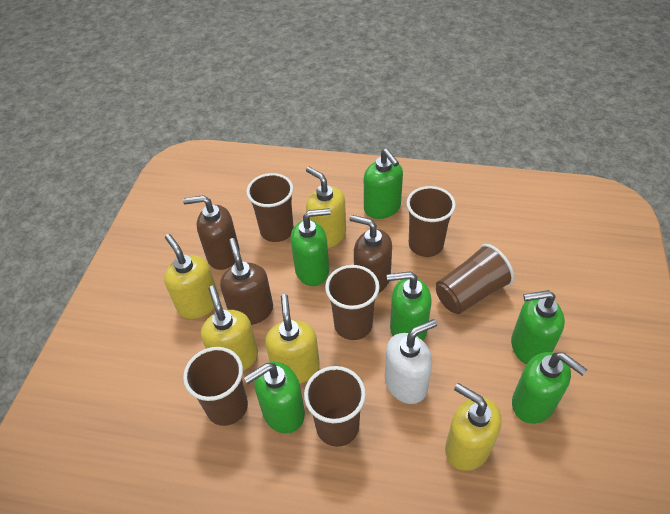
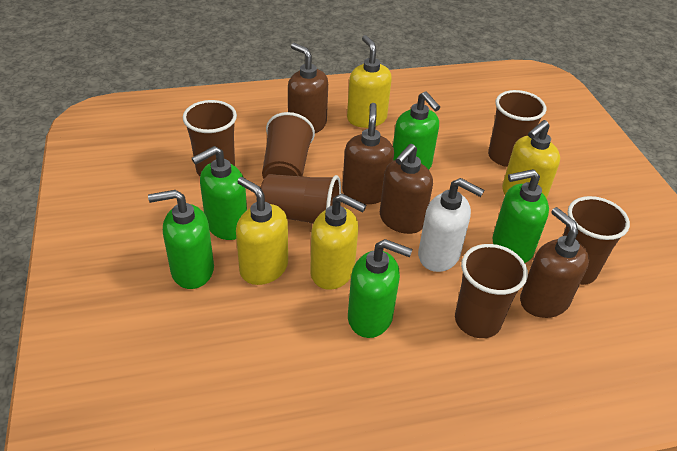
brown soap dispenser: 3 -> 4
green soap dispenser: 6 -> 5
yellow soap dispenser: 5 -> 4

